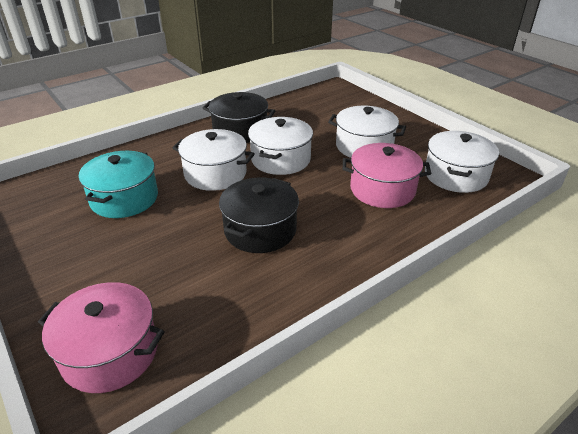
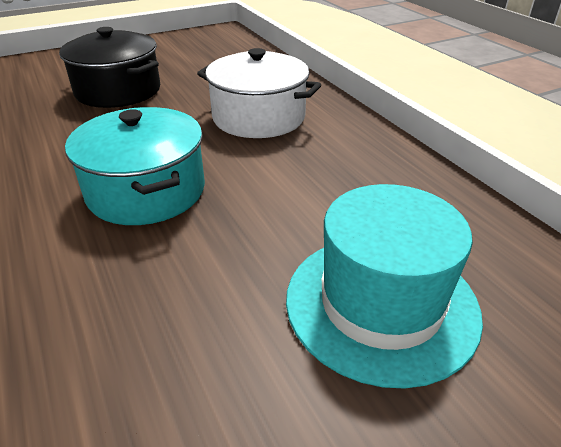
black pot: 2 -> 1
pink pot: 2 -> 0
turquoise hat: 0 -> 1
white pot: 4 -> 1

